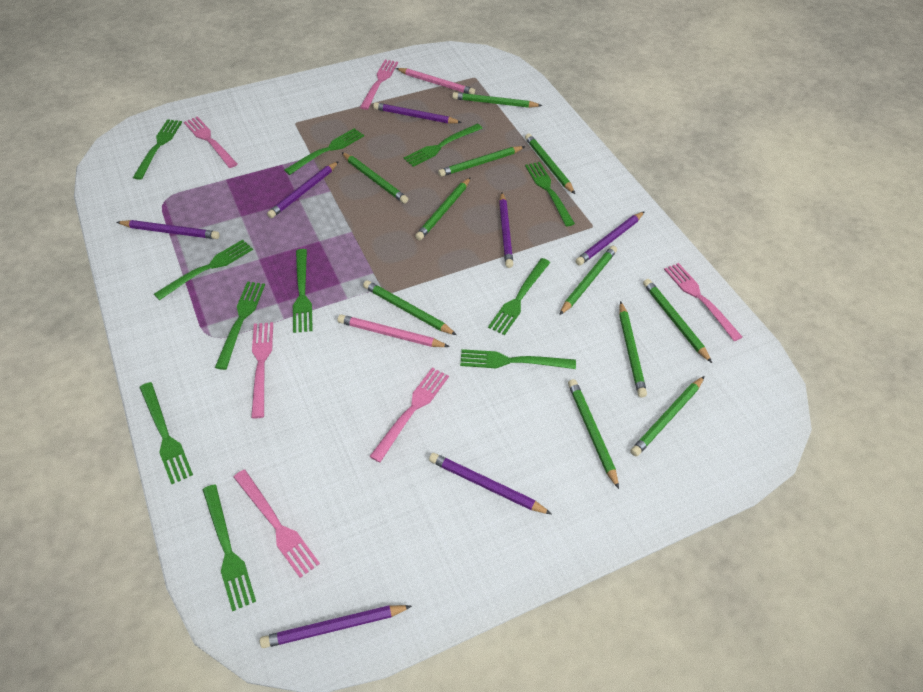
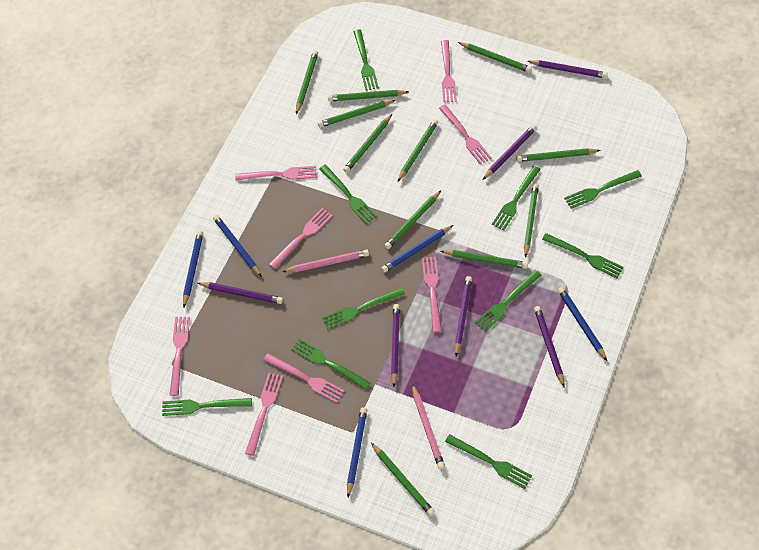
blue pencil: 0 -> 5
green fork: 11 -> 10
pink fork: 6 -> 8
purple pencil: 7 -> 6

